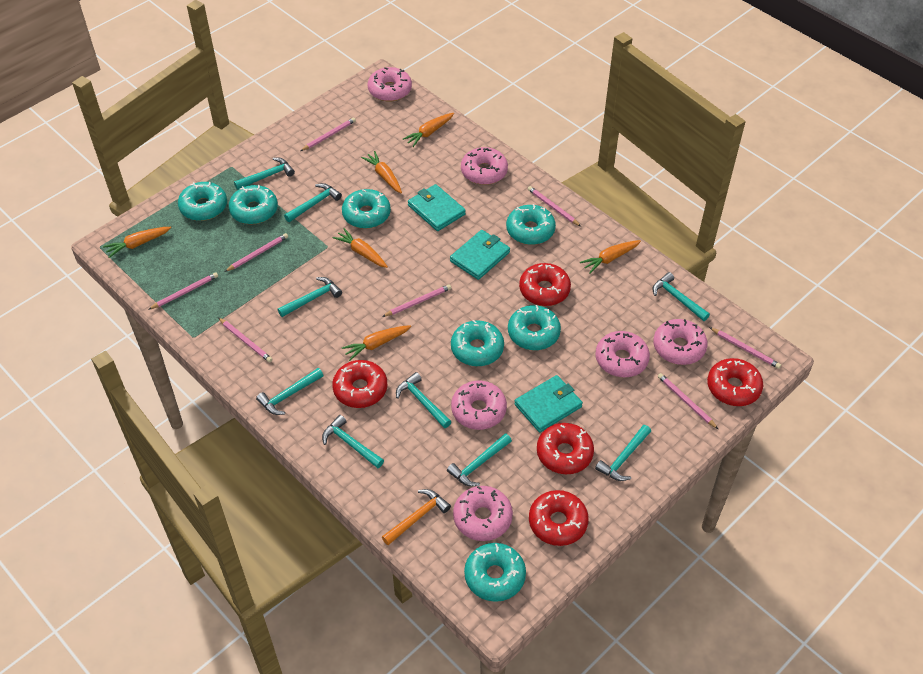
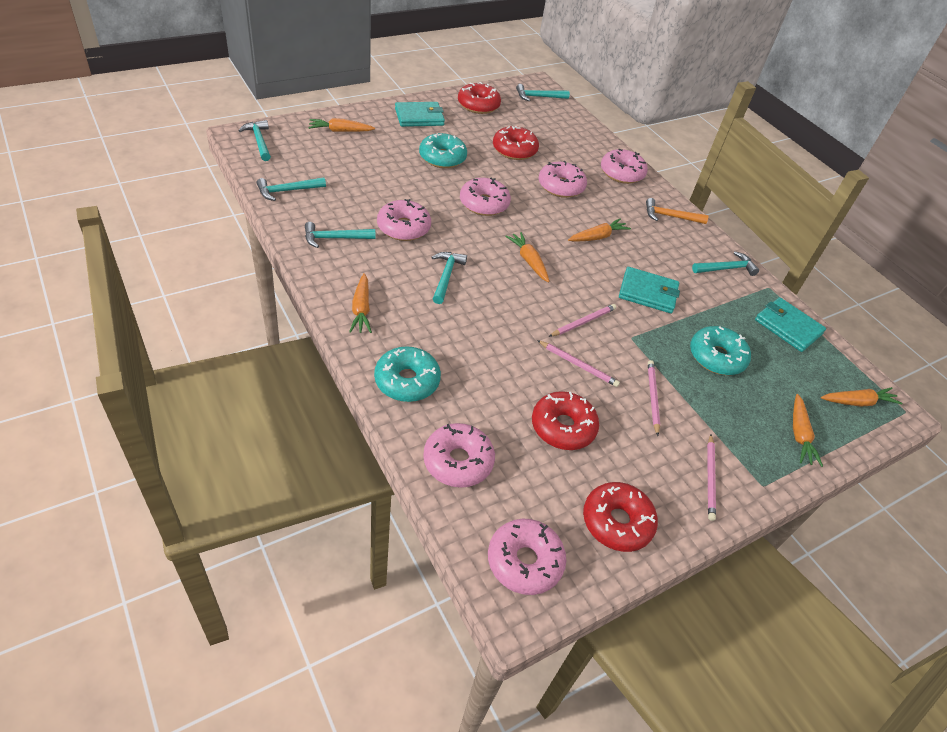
pink pencil: 8 -> 4
red donut: 5 -> 4
turquoise donut: 7 -> 3
turquoise hammer: 9 -> 6

